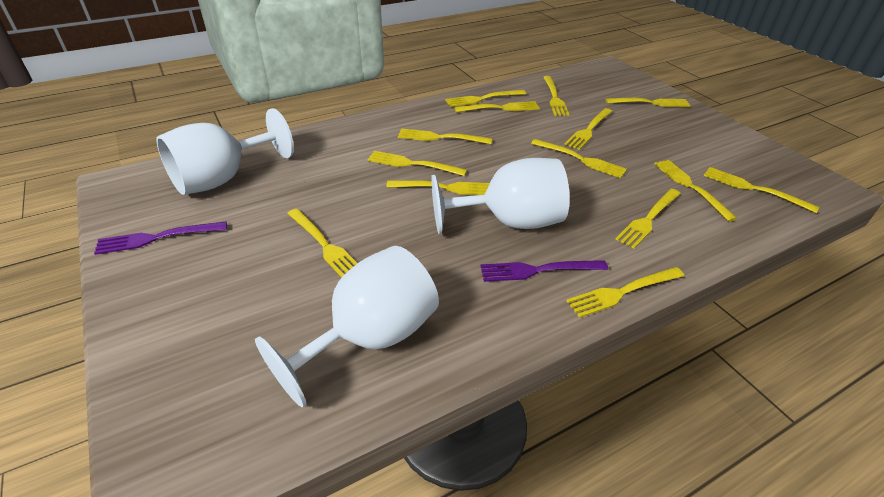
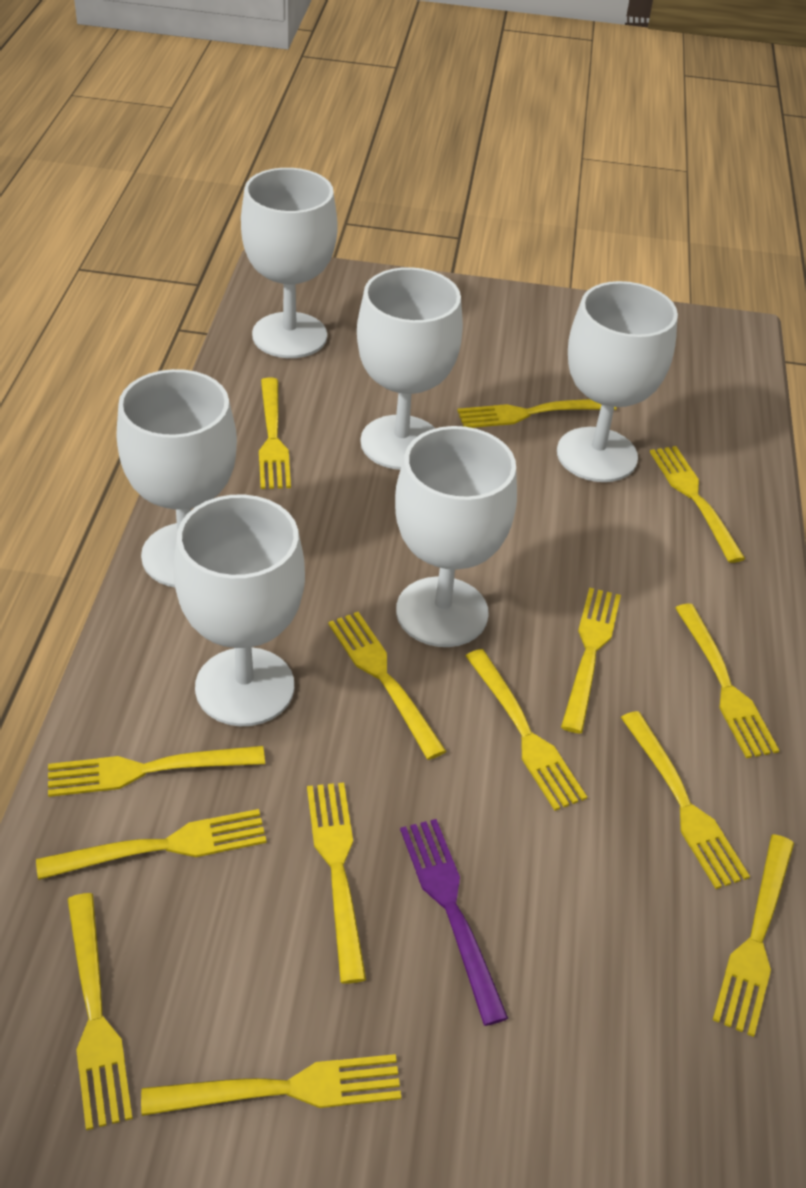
purple fork: 2 -> 1
white goblet: 3 -> 6

